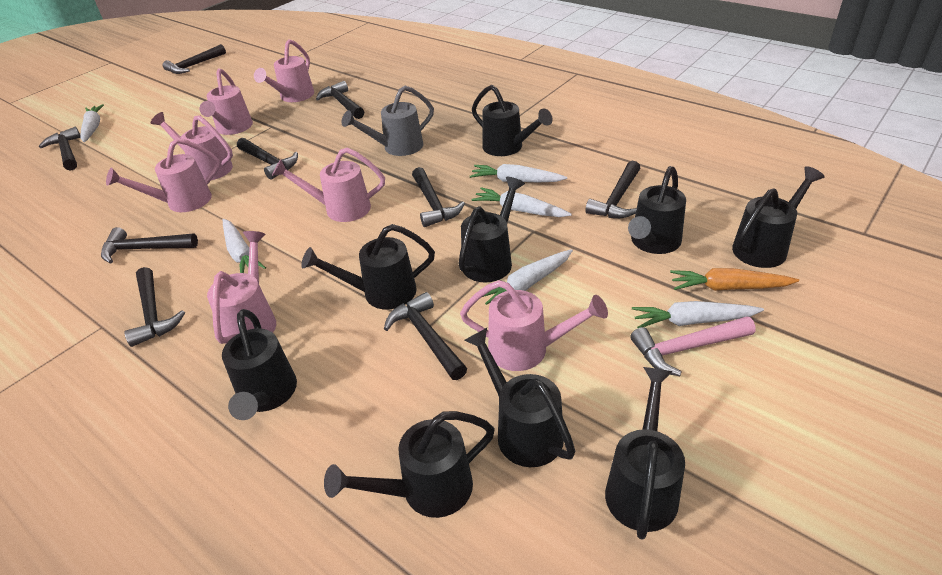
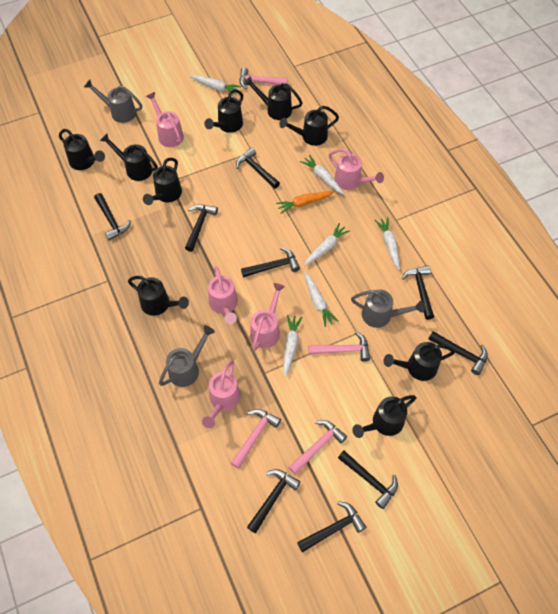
grey watering can: 1 -> 3
pink hammer: 1 -> 4
pink watering can: 7 -> 5

